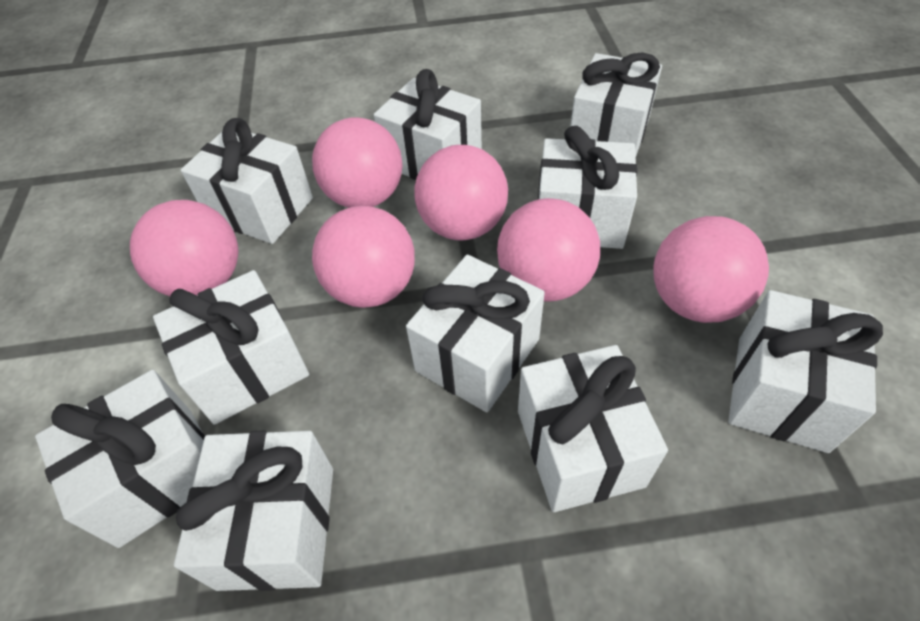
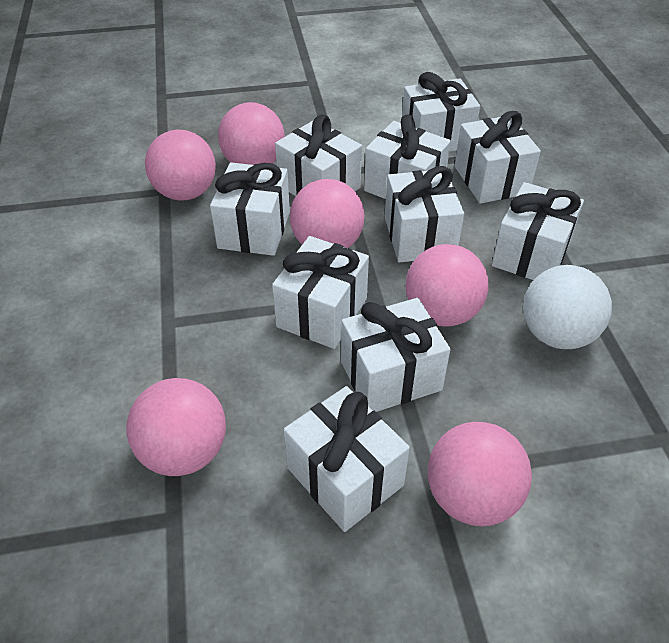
white ball: 0 -> 1

